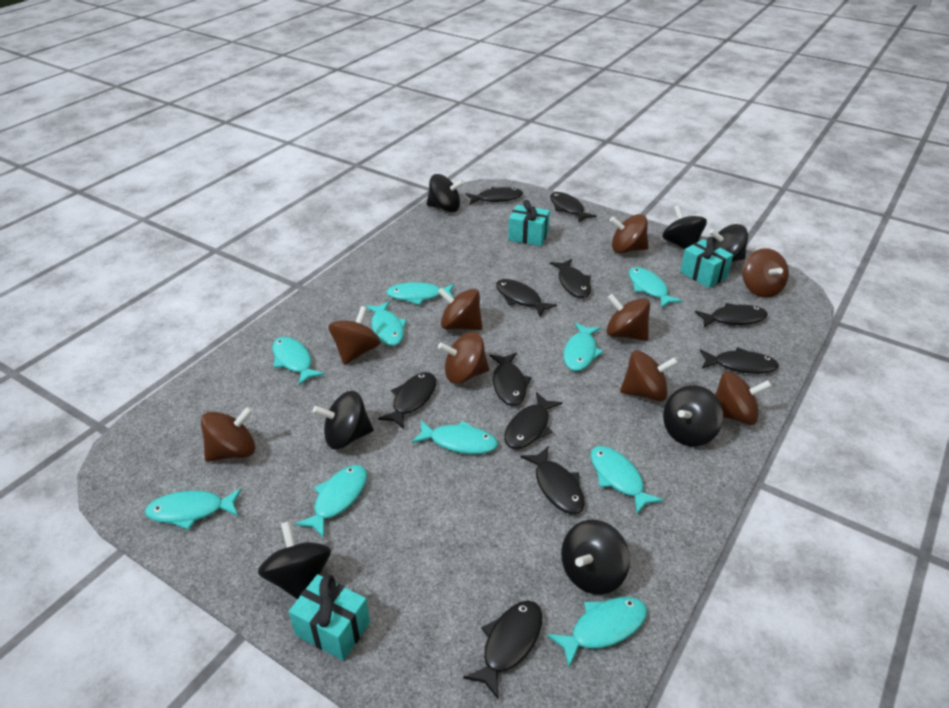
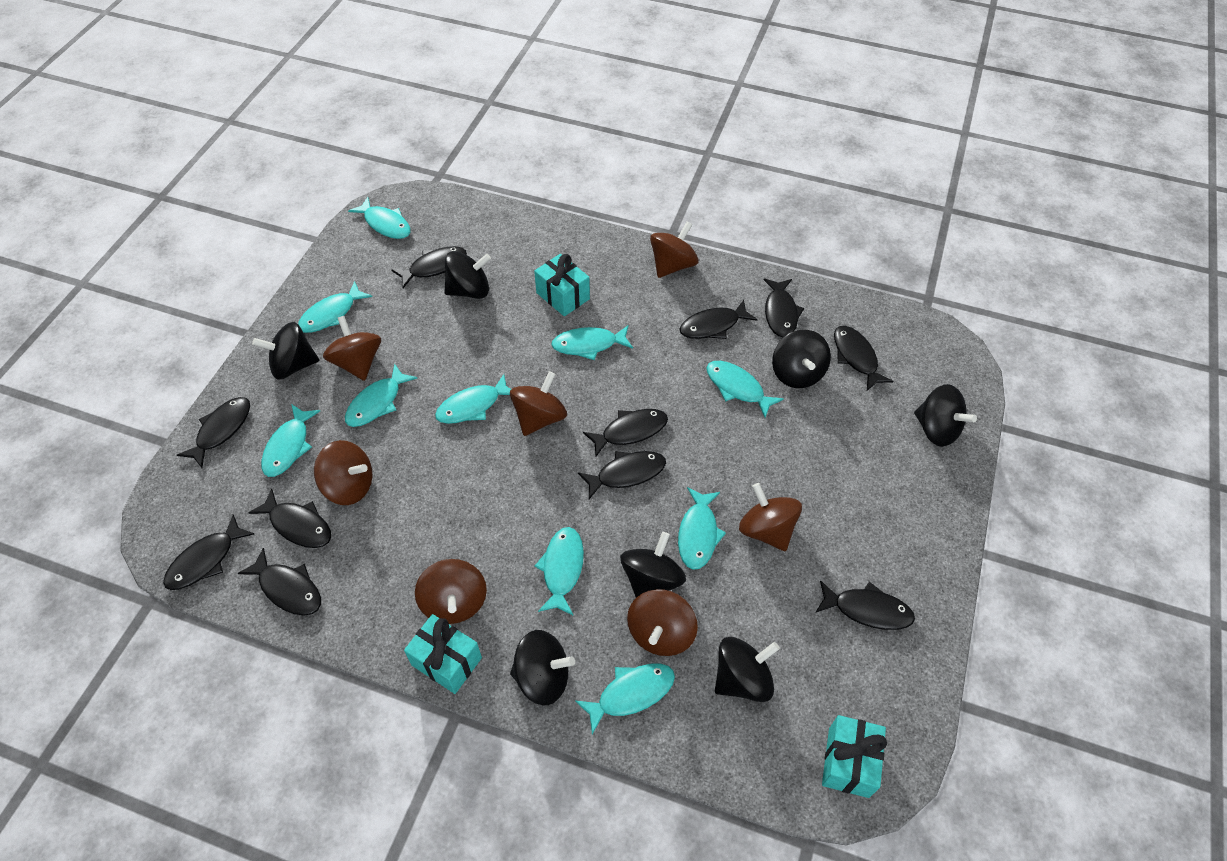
brown spinning top: 9 -> 7

